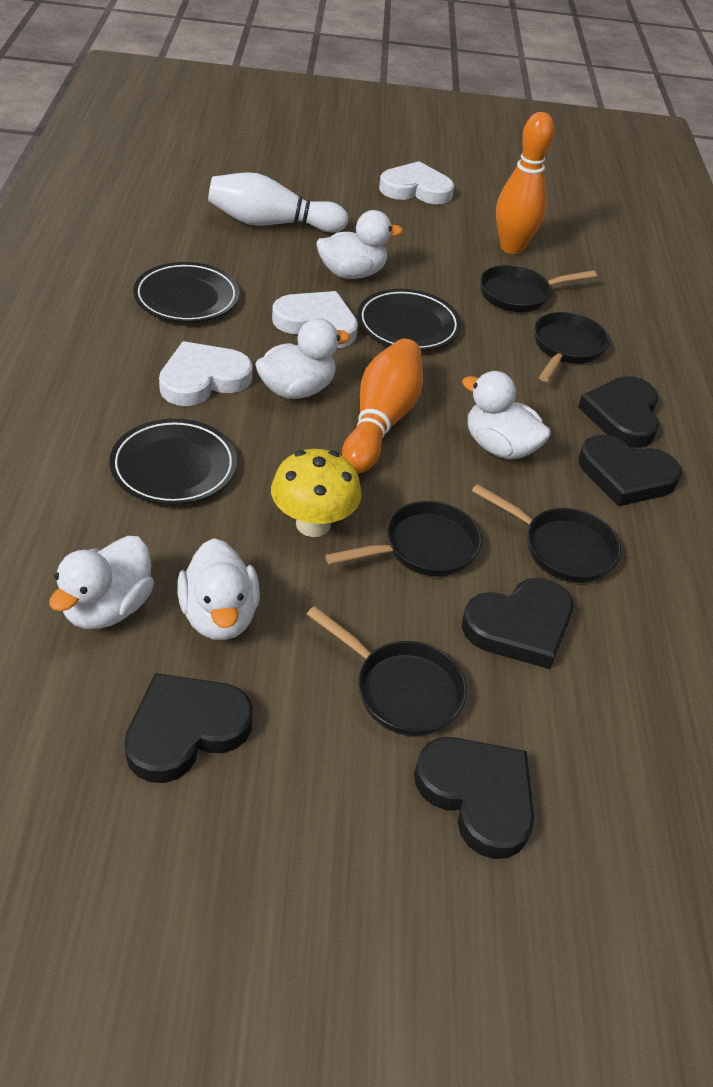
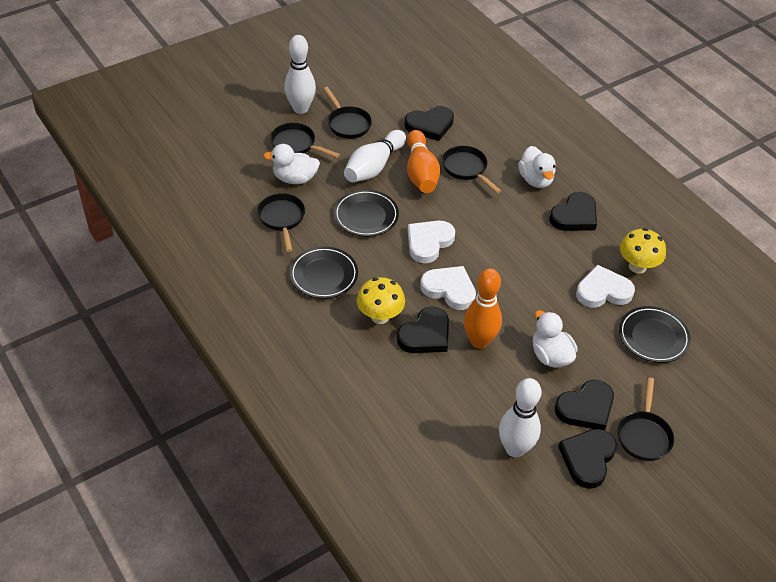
white bowling pin: 1 -> 3
white duck: 5 -> 3
yellow mushroom: 1 -> 2

